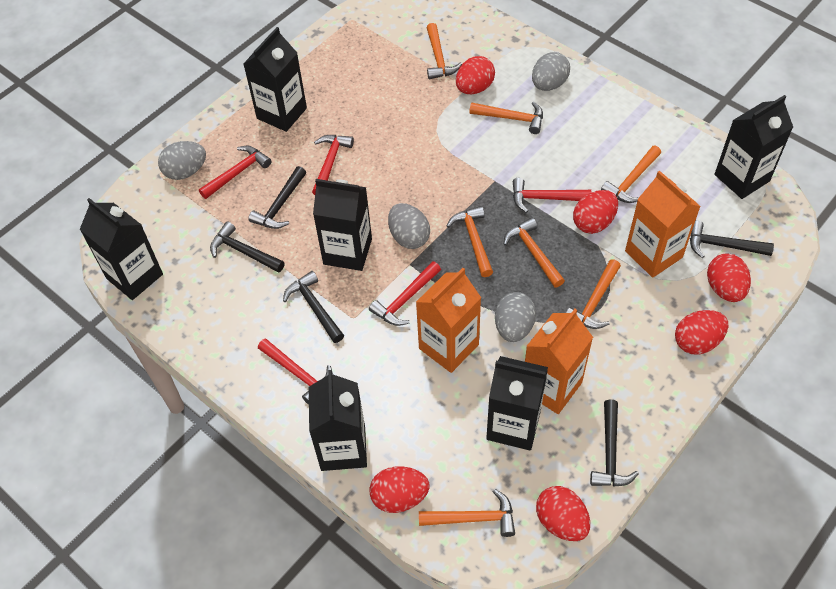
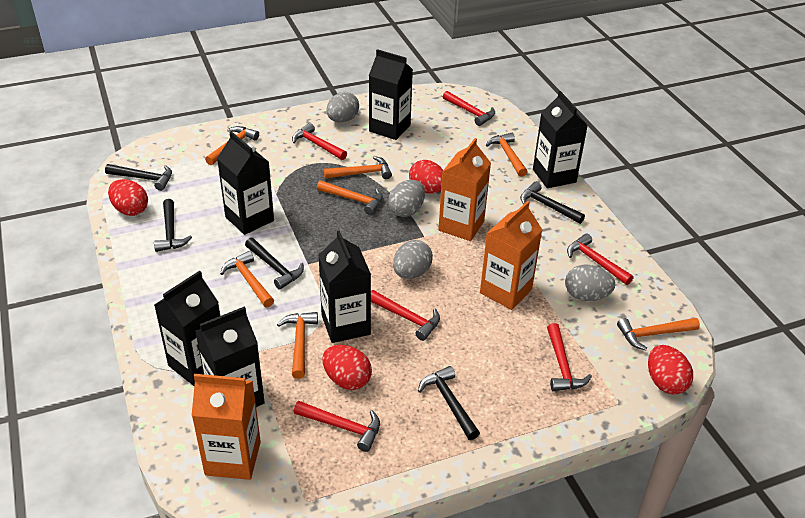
red egg: 6 -> 4
red hammer: 5 -> 6

